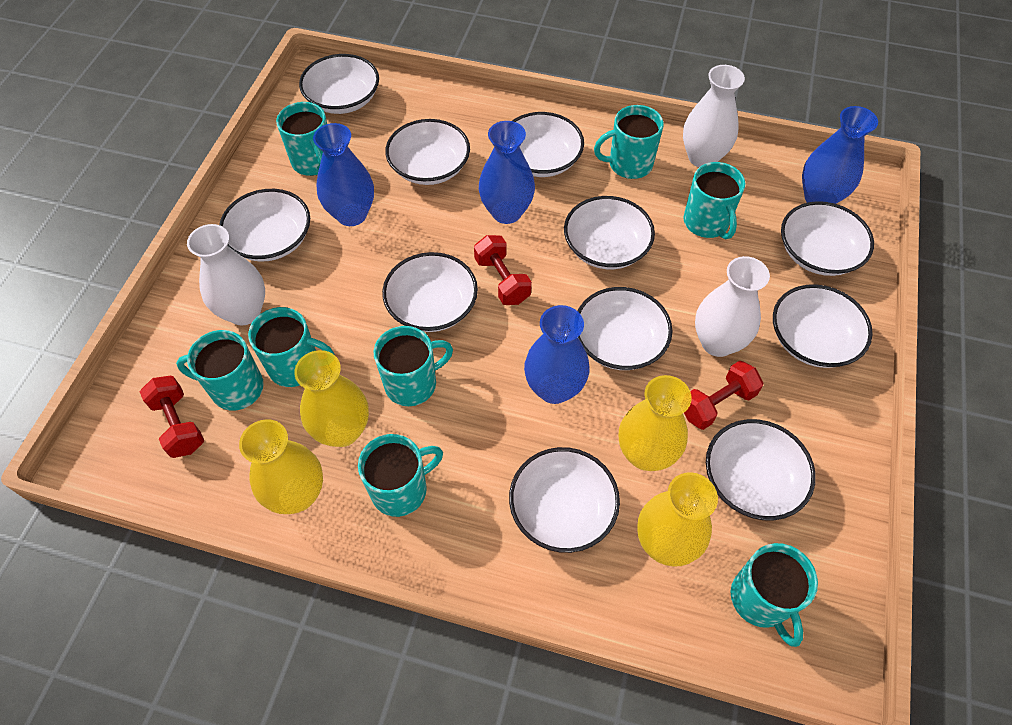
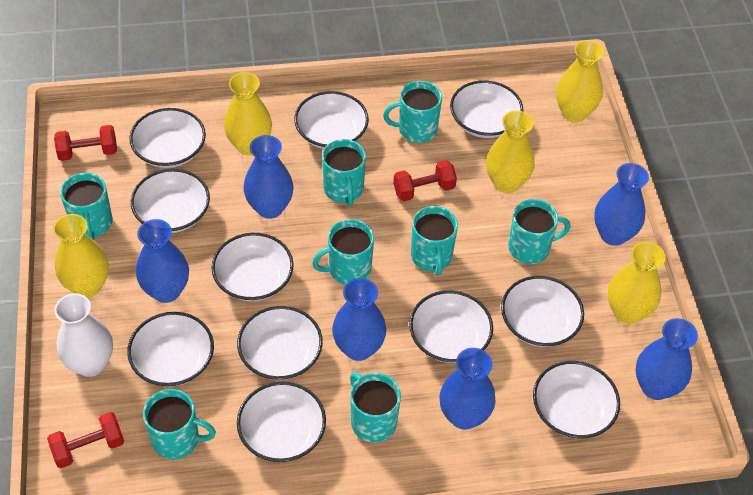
blue vase: 4 -> 6
white vase: 3 -> 1
yellow vase: 4 -> 5

